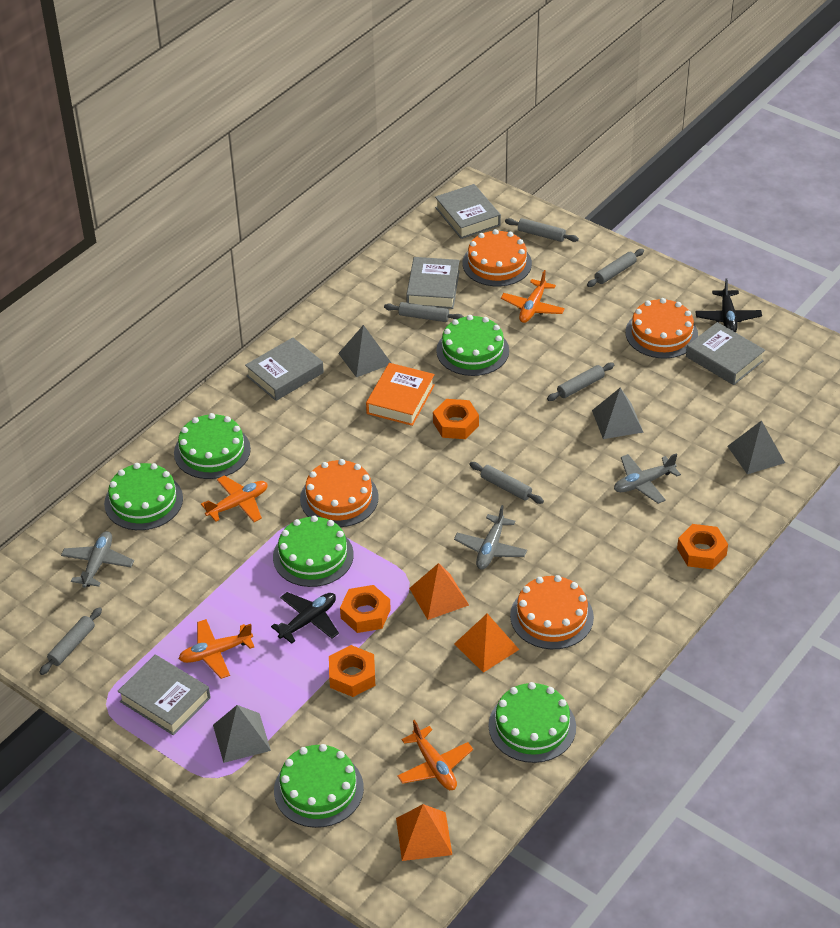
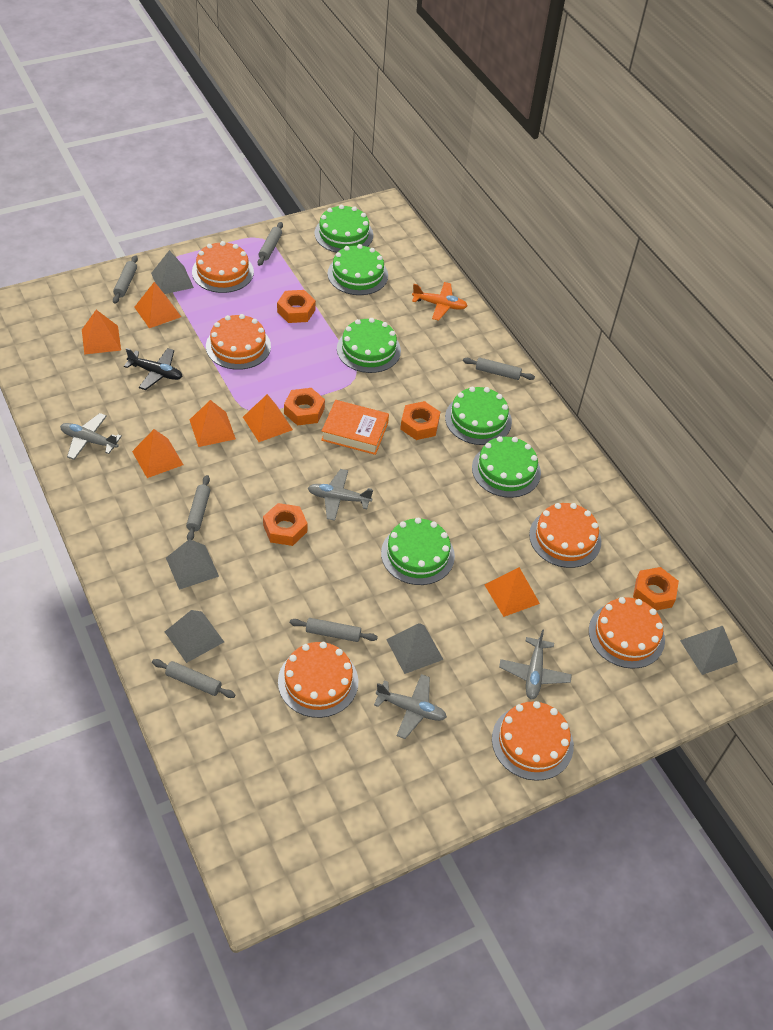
black plane: 2 -> 1
grey book: 5 -> 0
grey plane: 3 -> 4
grey pyramid: 4 -> 5
orange cake: 4 -> 6
orange nut: 4 -> 5
orange plane: 4 -> 1
orange pyramid: 3 -> 6

